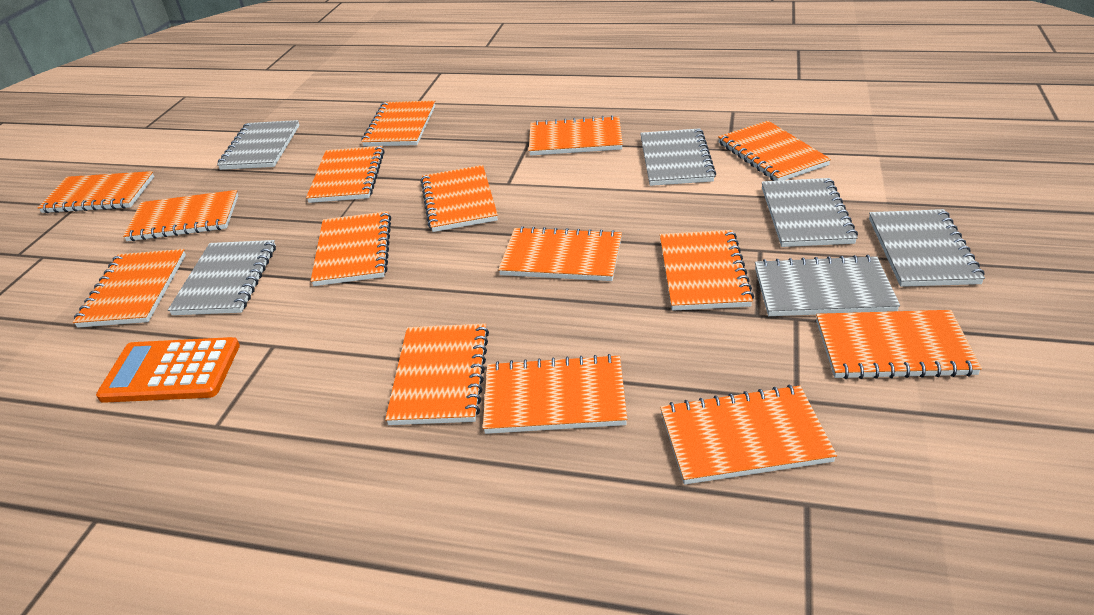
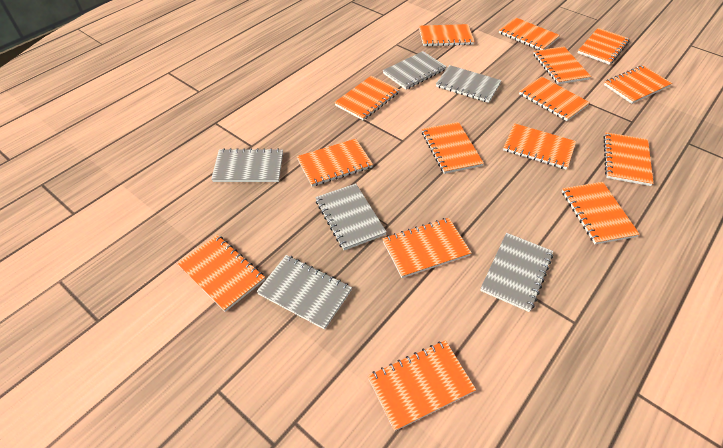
orange calculator: 1 -> 0

